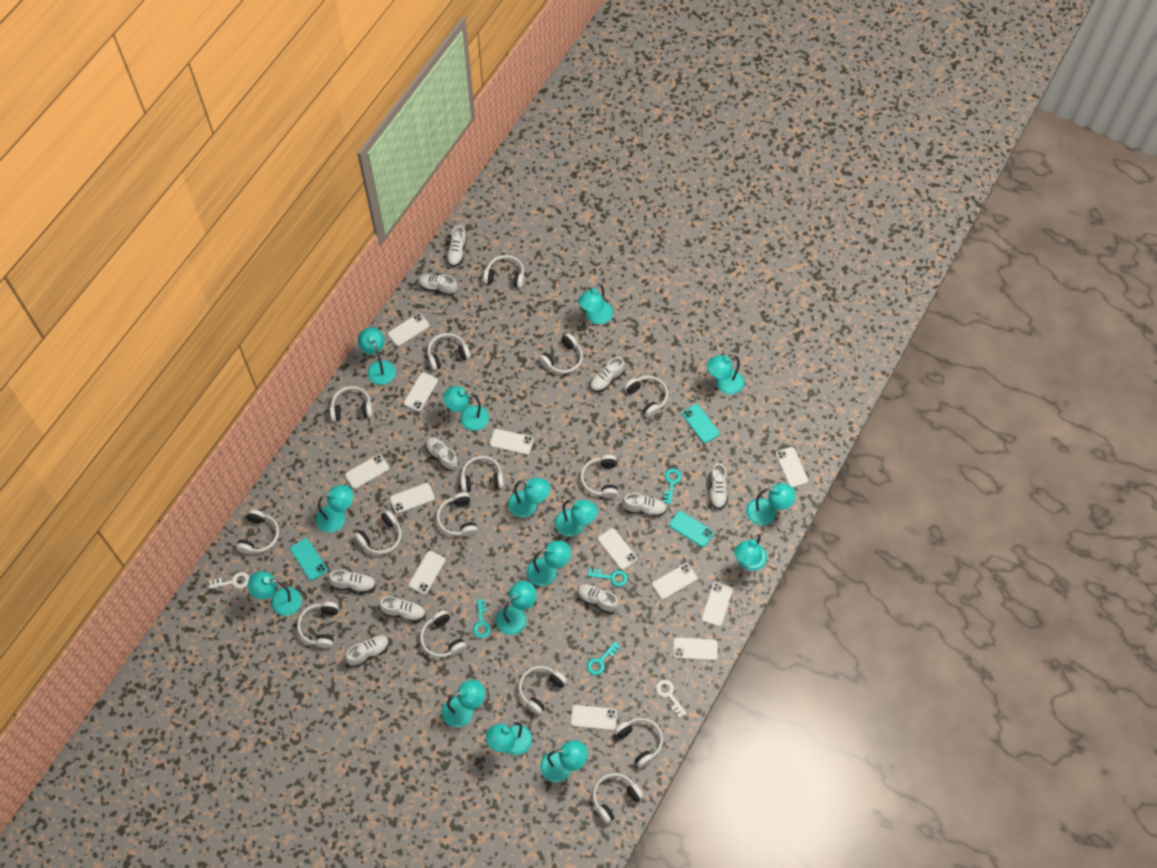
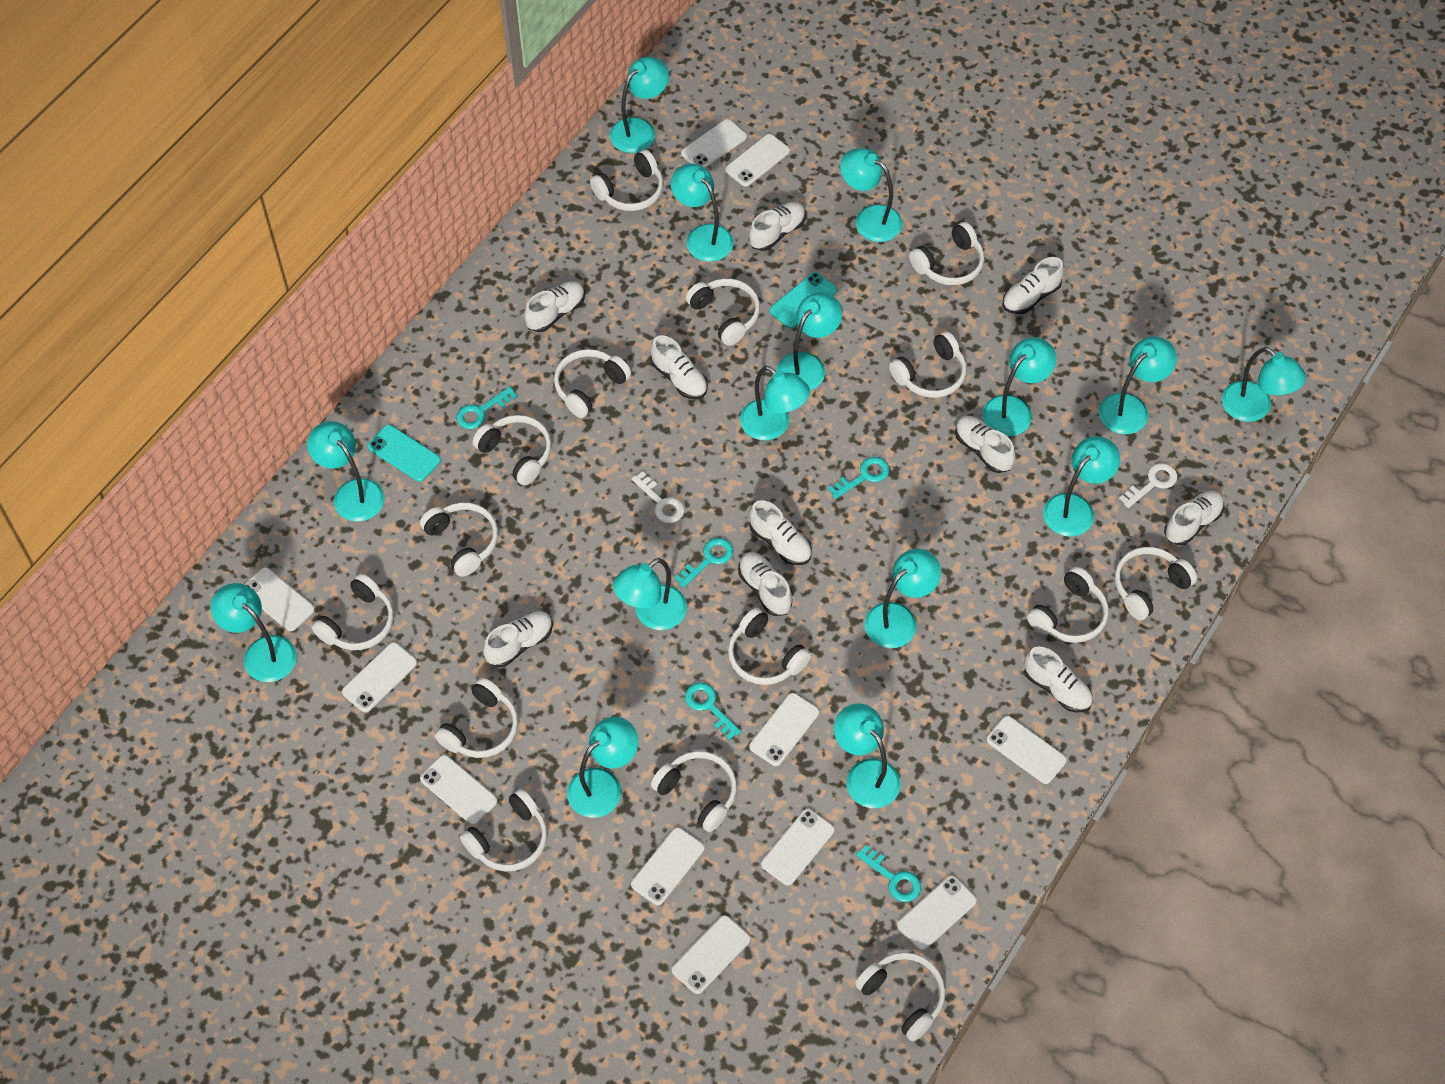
turquoise key: 4 -> 5
turquoise phone: 3 -> 2
white phone: 12 -> 11

